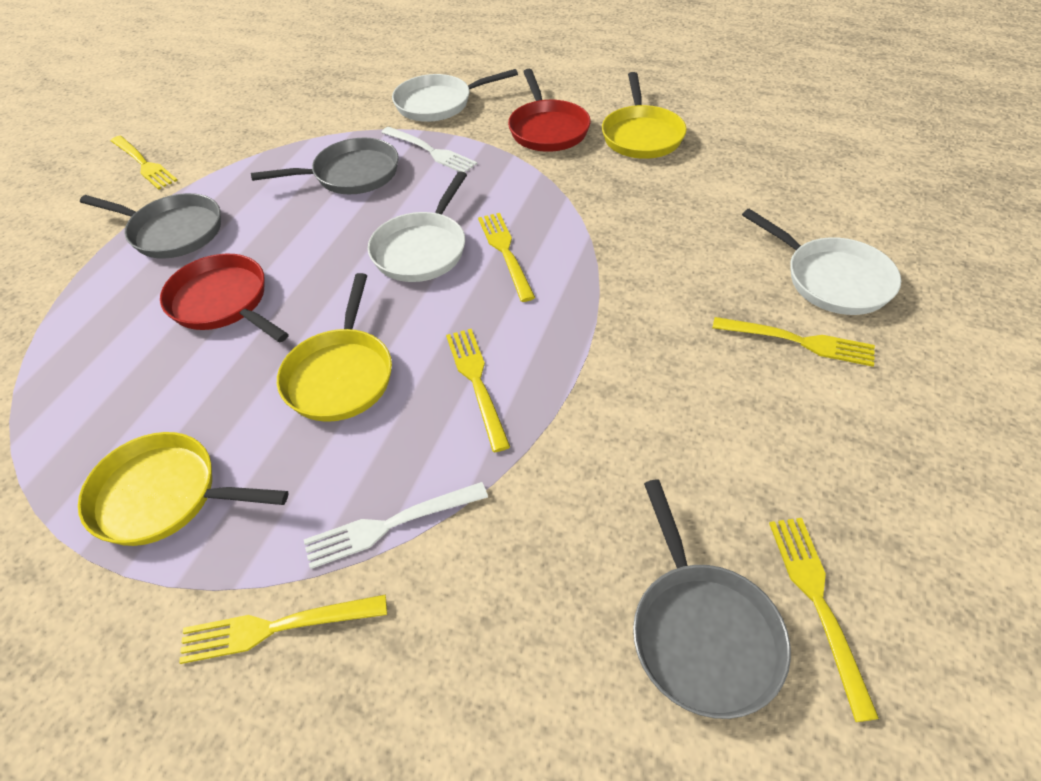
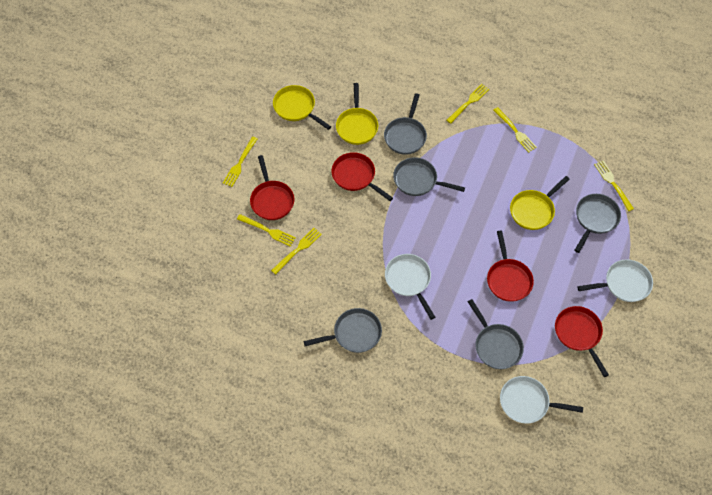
grey pan: 3 -> 5
red pan: 2 -> 4
white fork: 2 -> 0

